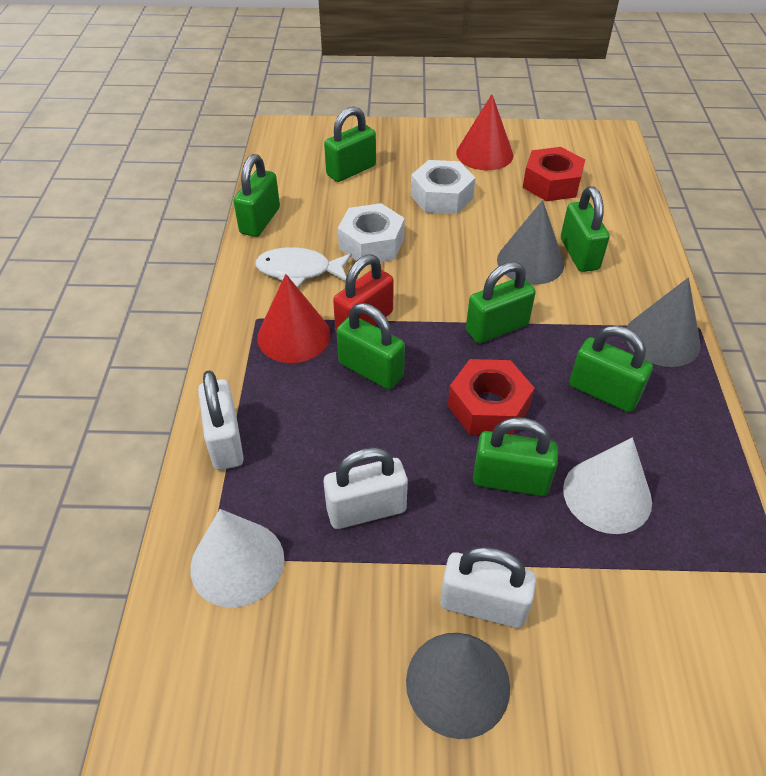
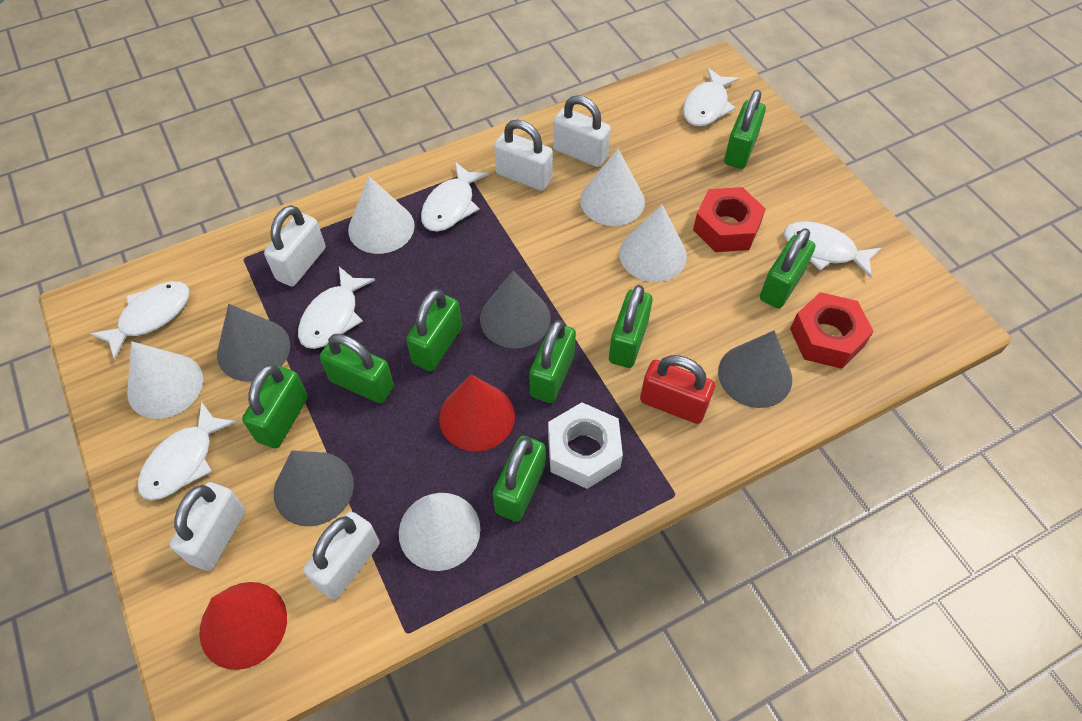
green padlock: 7 -> 8
grey cone: 3 -> 4
white cone: 2 -> 5
white fish: 1 -> 6
white nut: 2 -> 1
white padlock: 3 -> 5

